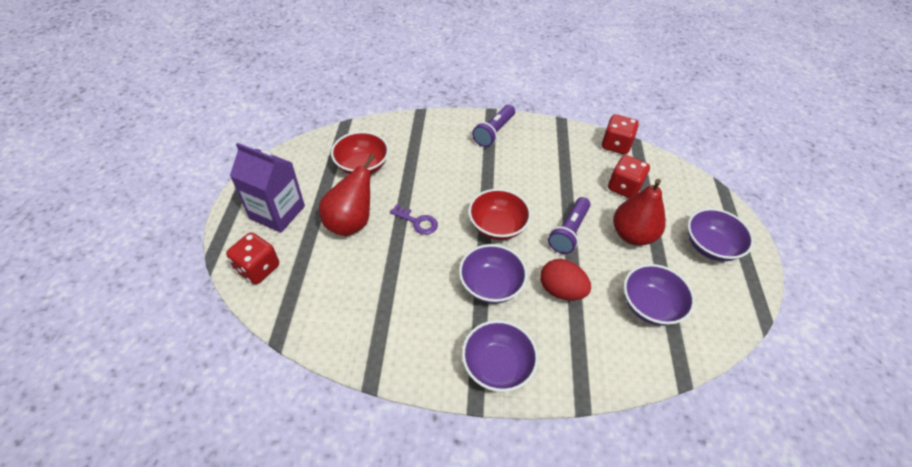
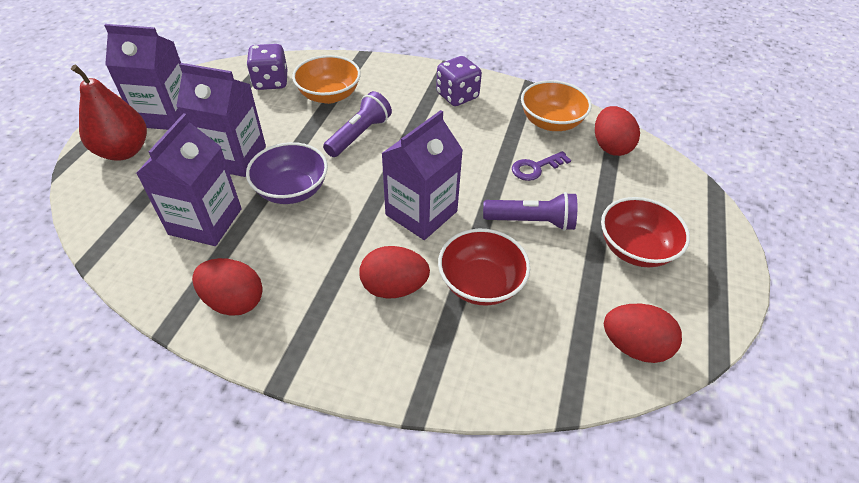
orange bowl: 0 -> 2
purple bowl: 4 -> 1
purple carton: 1 -> 4
purple dice: 0 -> 2
red dice: 3 -> 0
red egg: 1 -> 4
red pear: 2 -> 1

